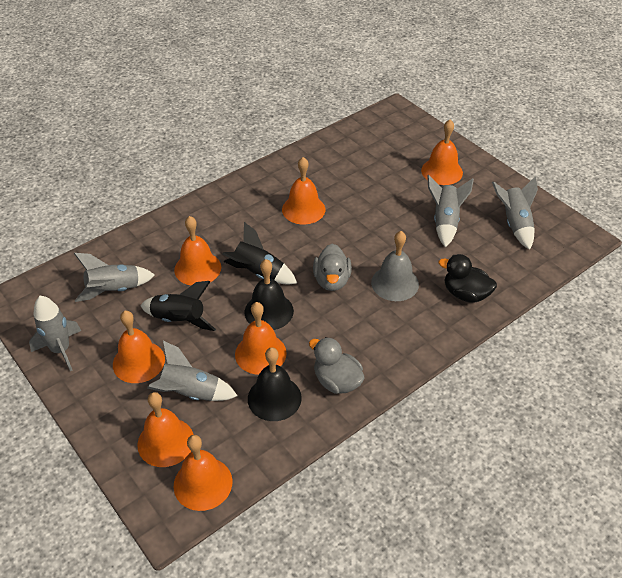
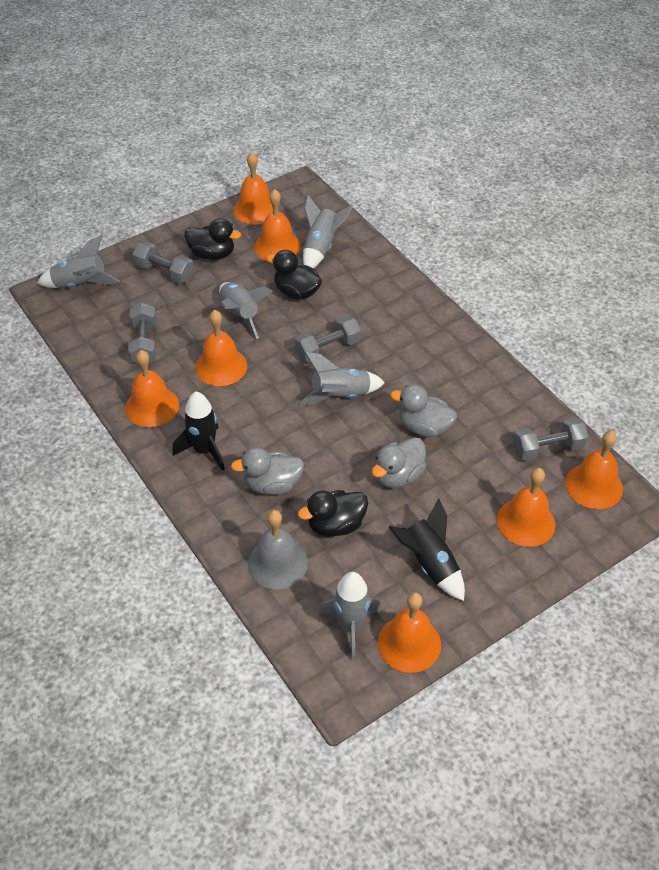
black bell: 2 -> 0
black duck: 1 -> 3
grey duck: 2 -> 3
grey dumbbell: 0 -> 4

